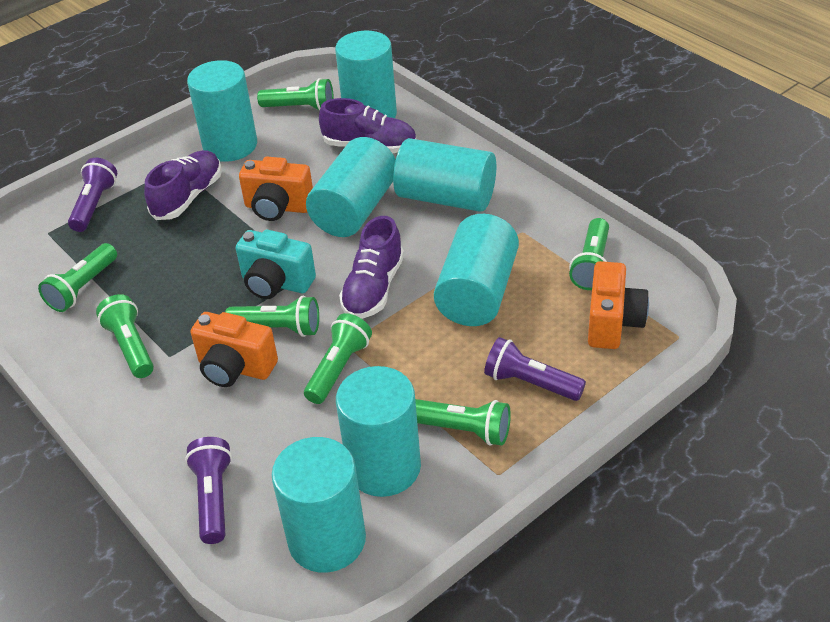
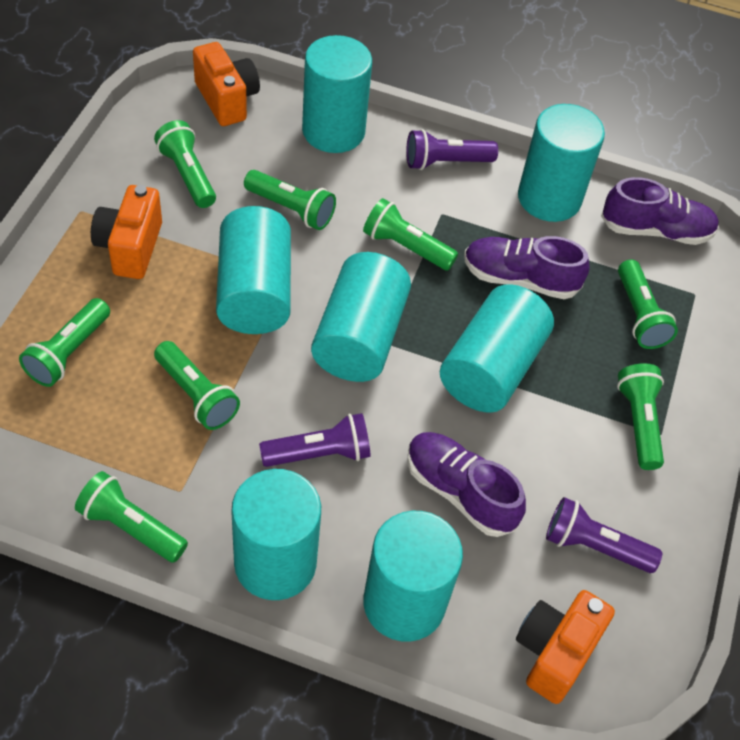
green flashlight: 7 -> 8
turquoise camera: 1 -> 0

